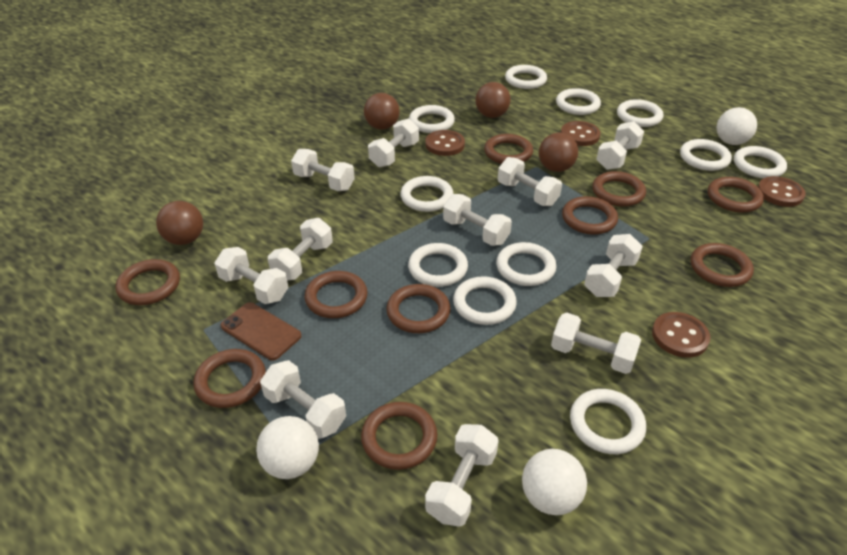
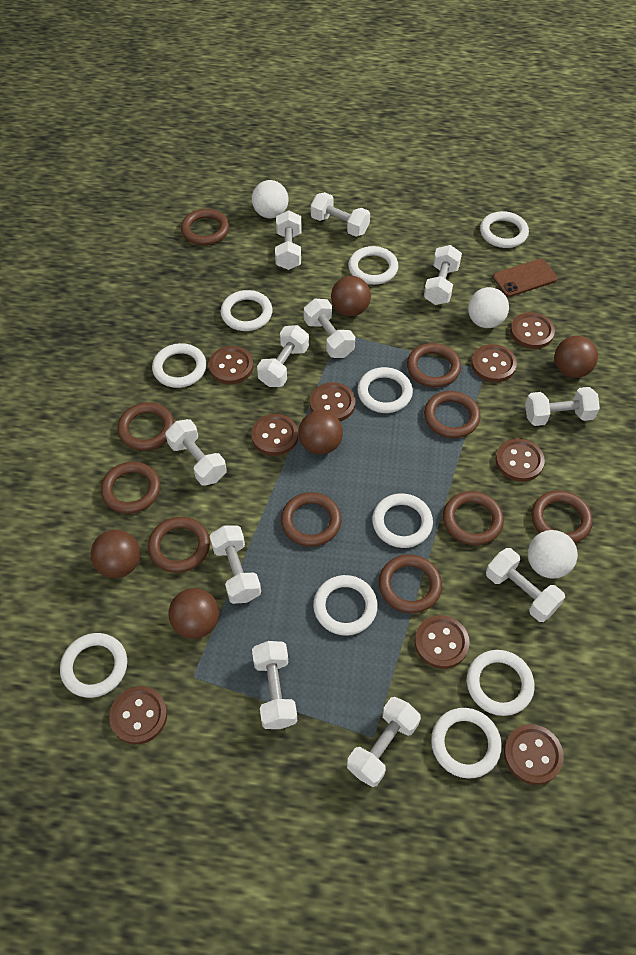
brown ball: 4 -> 5
brown button: 4 -> 9
white ring: 11 -> 10

